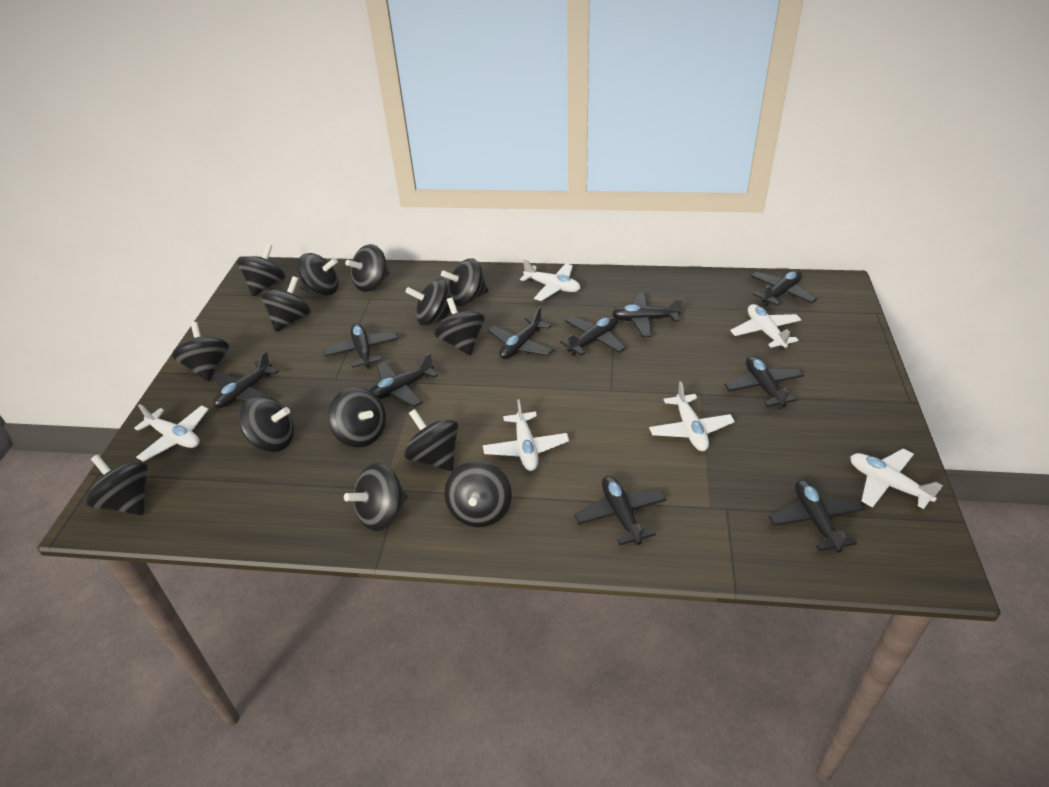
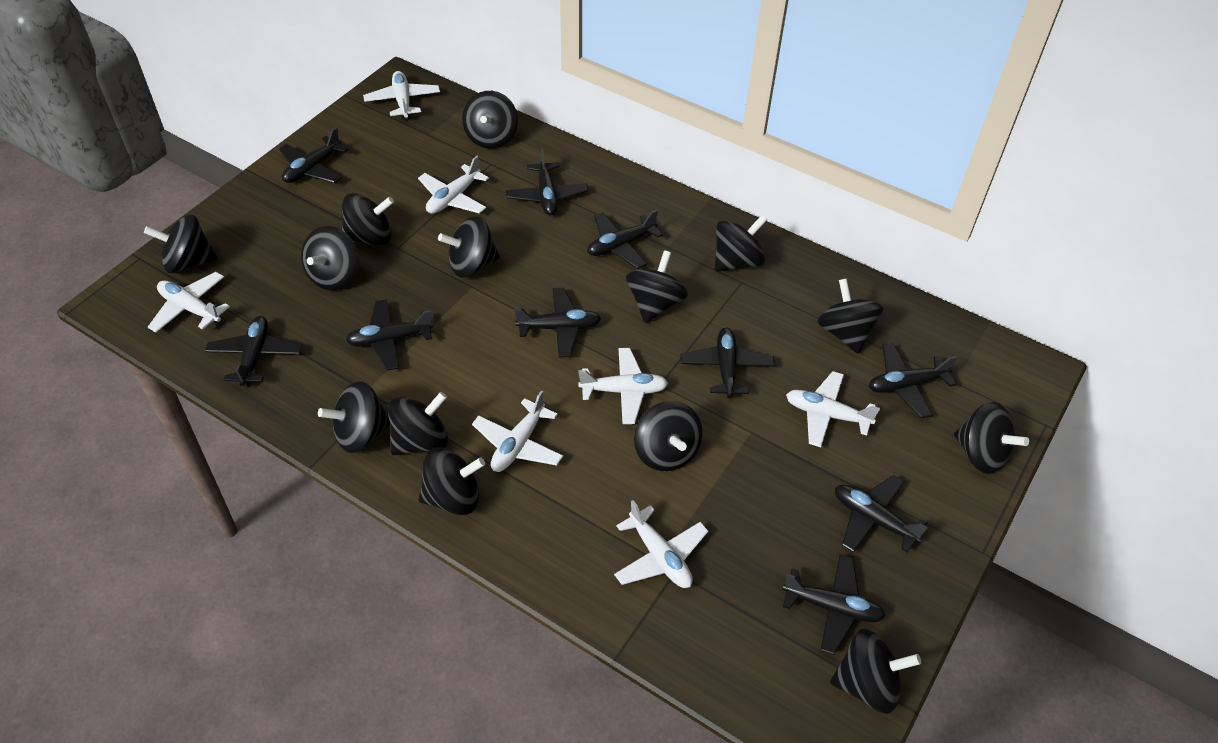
white plane: 6 -> 7

